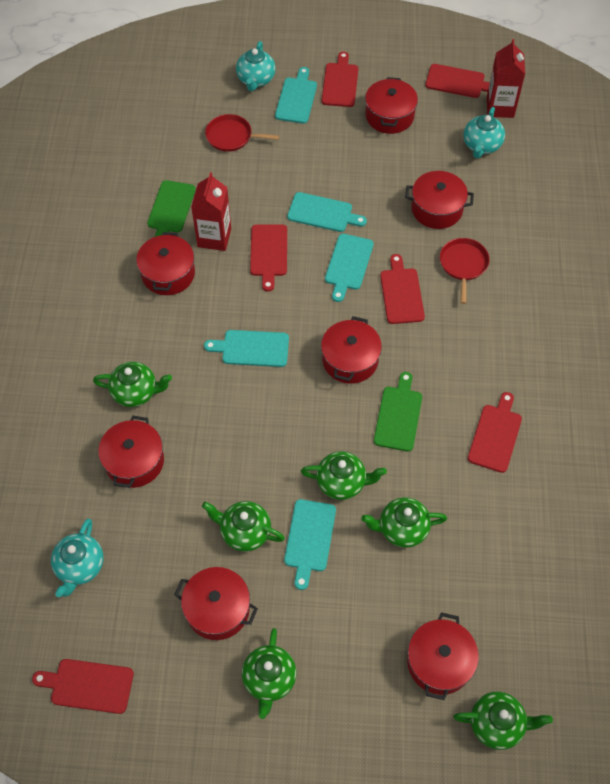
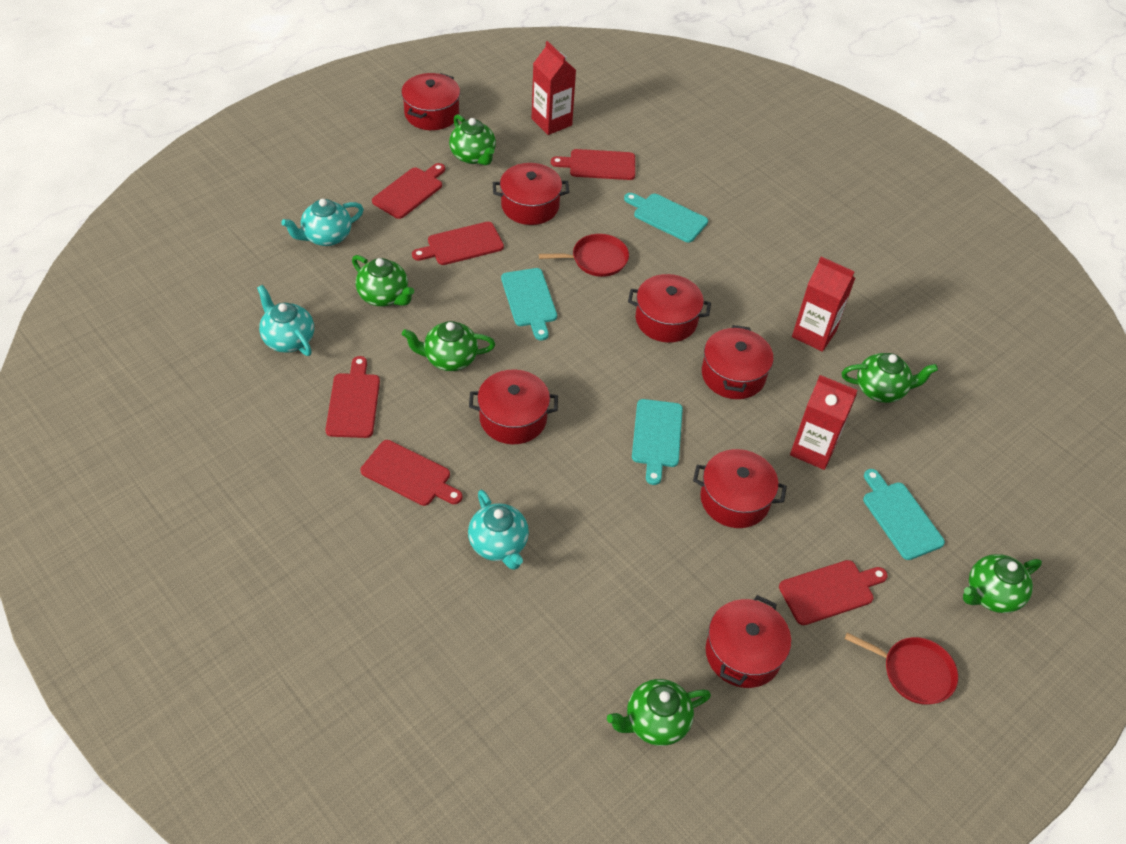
green cutting board: 2 -> 0
red carton: 2 -> 3
turquoise cutting board: 5 -> 4

